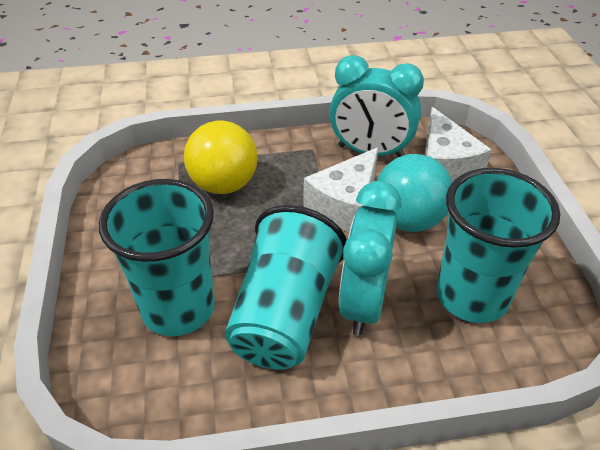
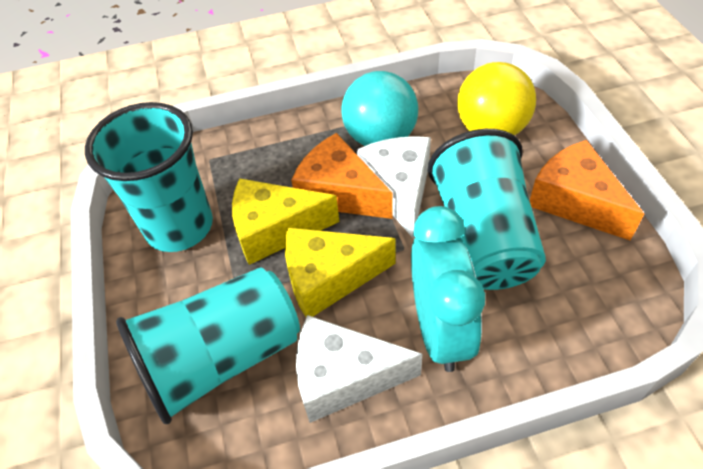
orange cheese: 0 -> 2
turquoise clock: 2 -> 1
yellow cheese: 0 -> 2

